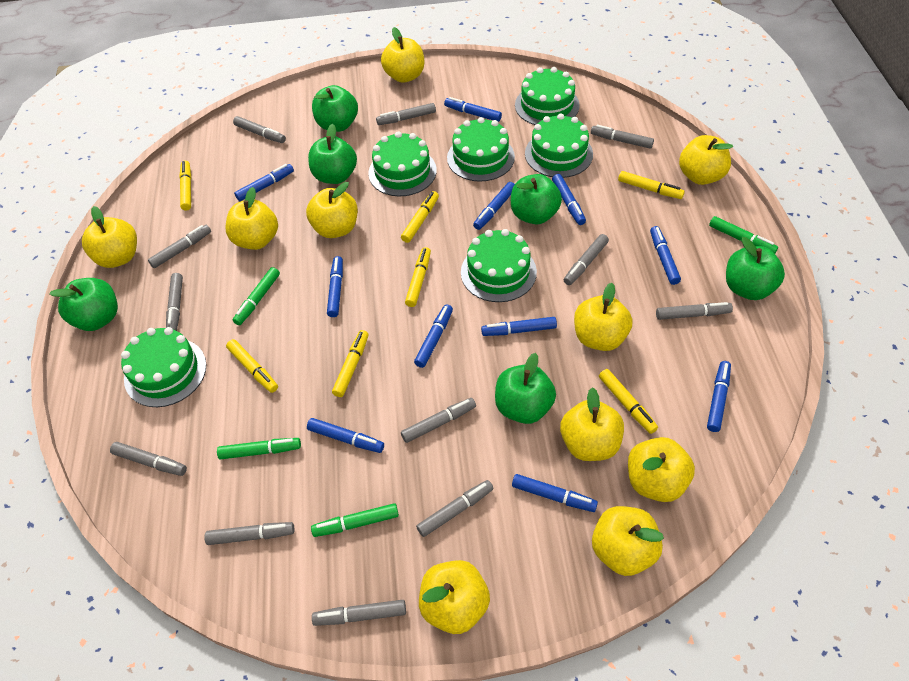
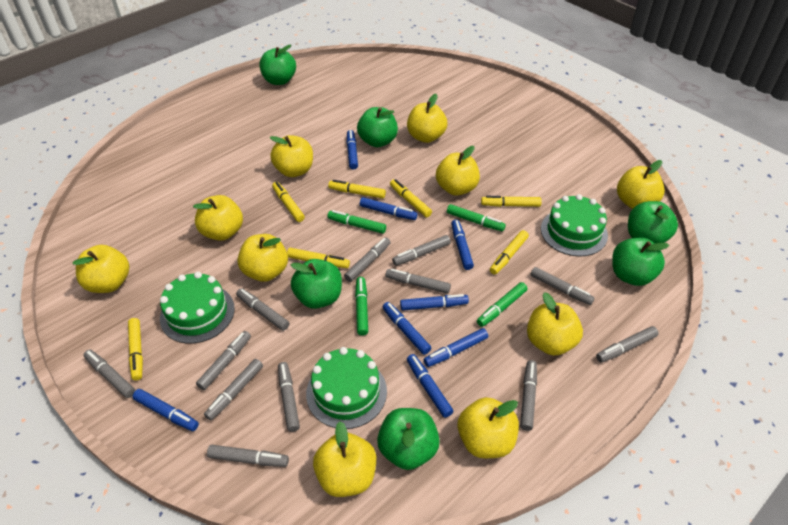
blue marker: 11 -> 8
green cake: 6 -> 3

